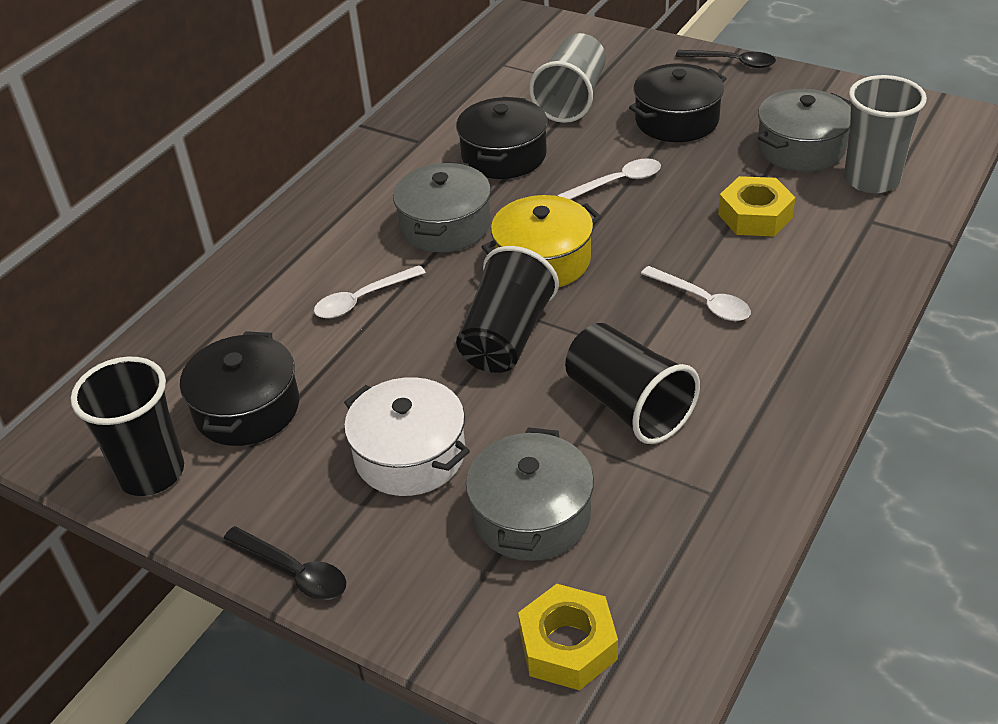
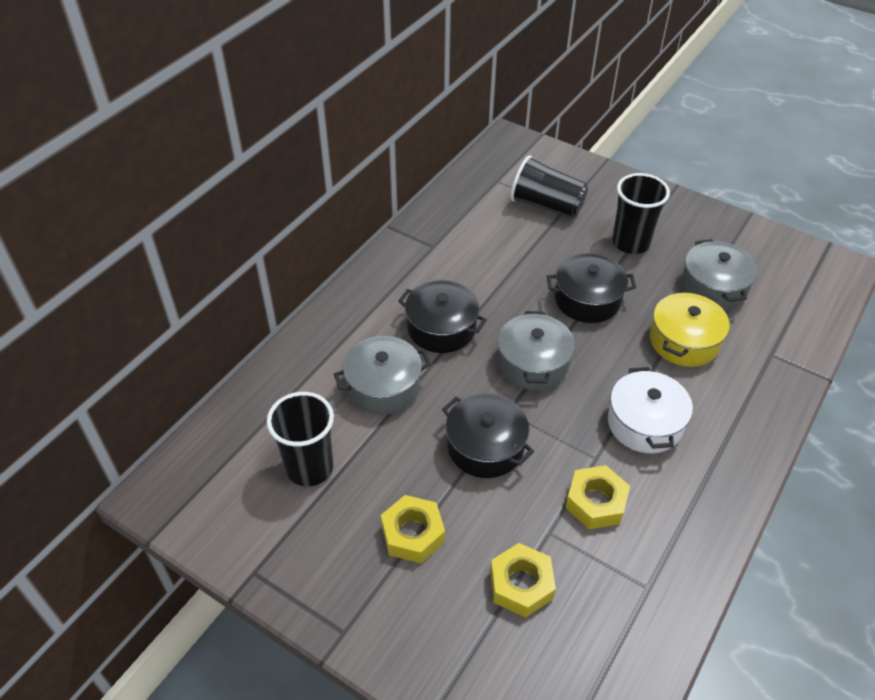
black spoon: 2 -> 0
grey cup: 2 -> 0
white spoon: 3 -> 0
yellow nut: 2 -> 3

